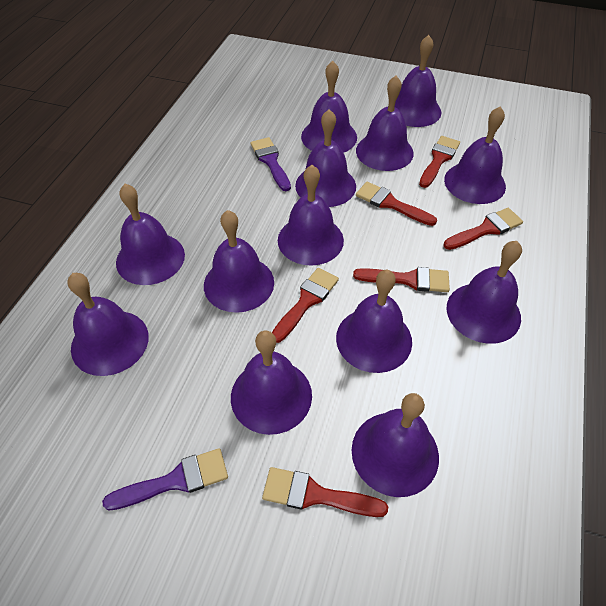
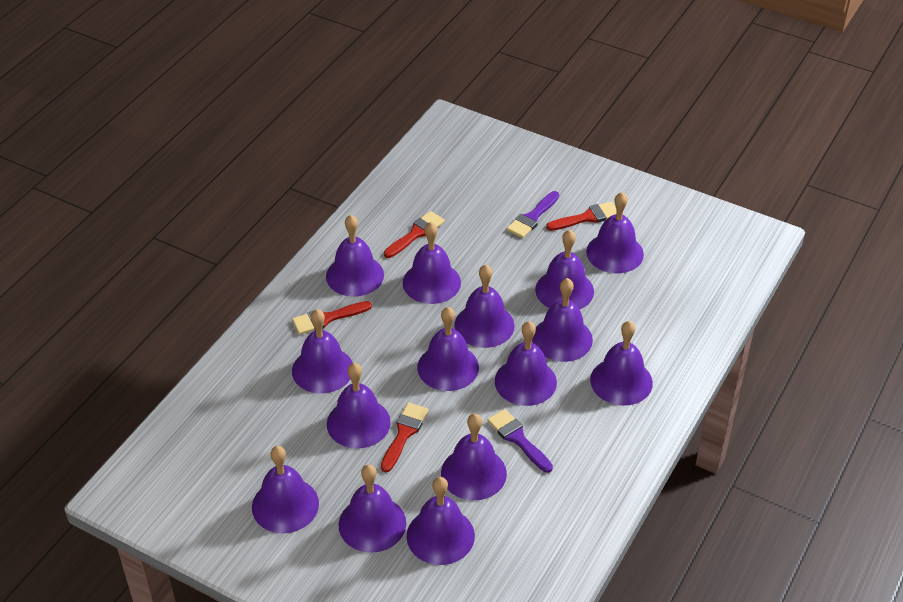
purple bell: 13 -> 15
red brush: 6 -> 4

